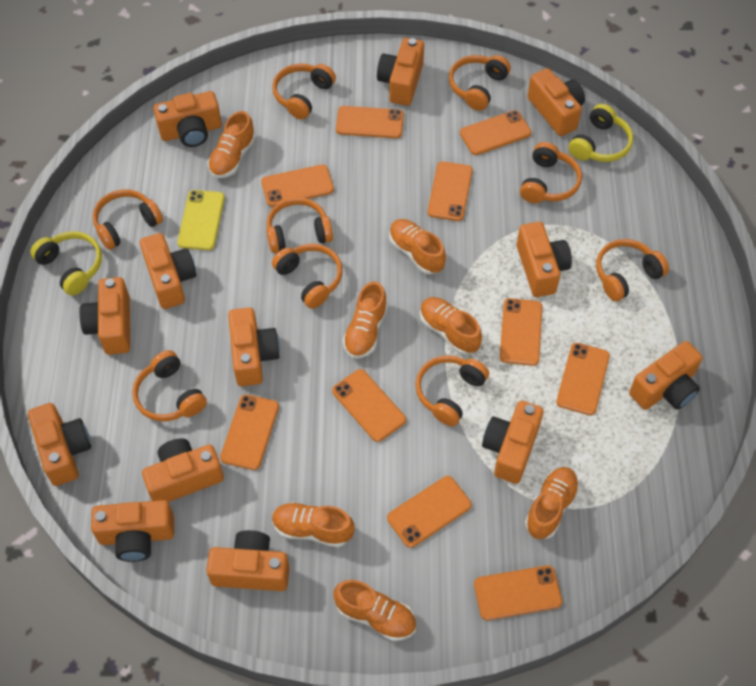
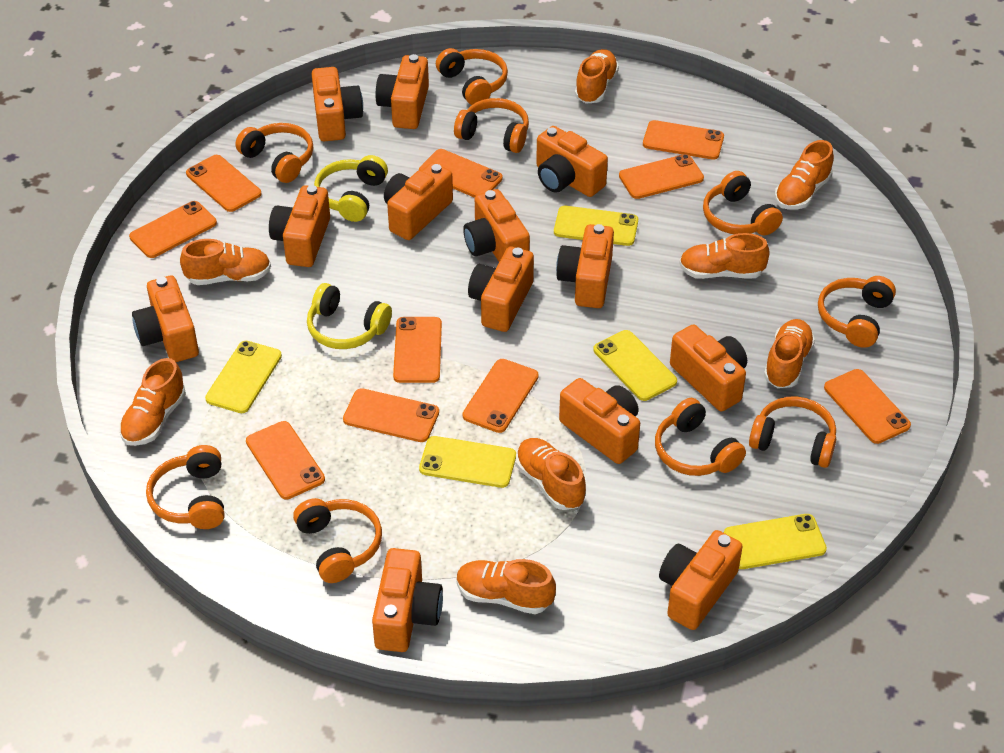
orange shoe: 7 -> 8
yellow phone: 1 -> 5

